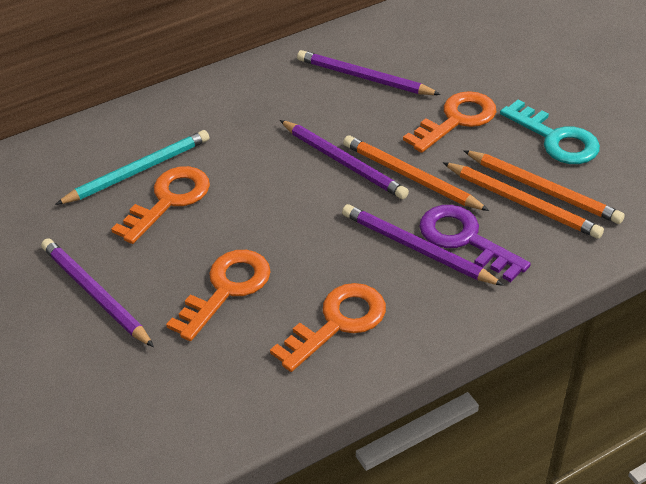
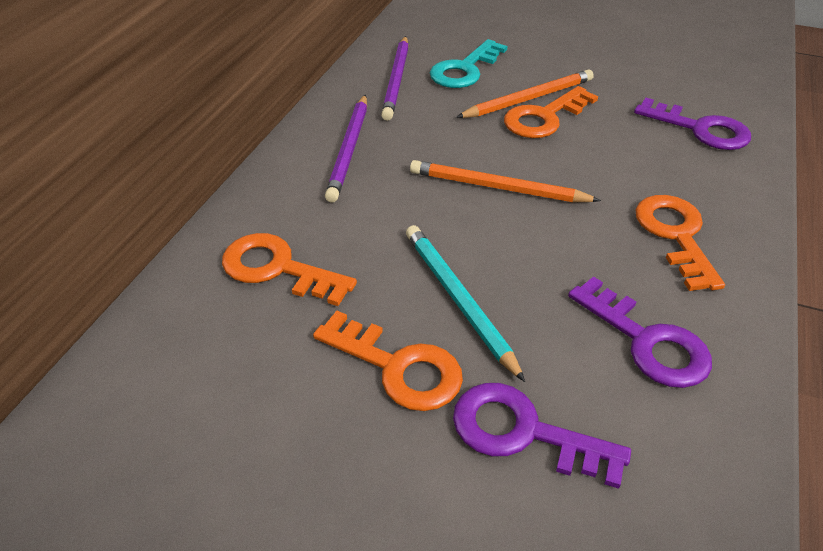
orange pencil: 3 -> 2
purple key: 1 -> 3
purple pencil: 4 -> 2

